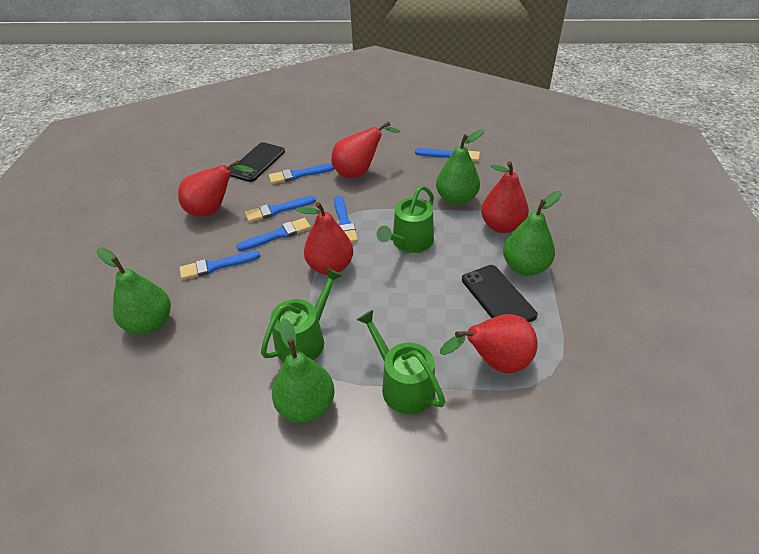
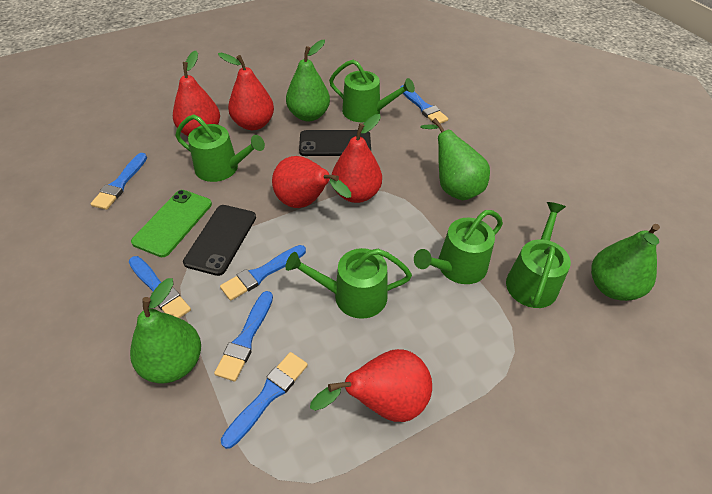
green phone: 0 -> 1
green watering can: 3 -> 5

